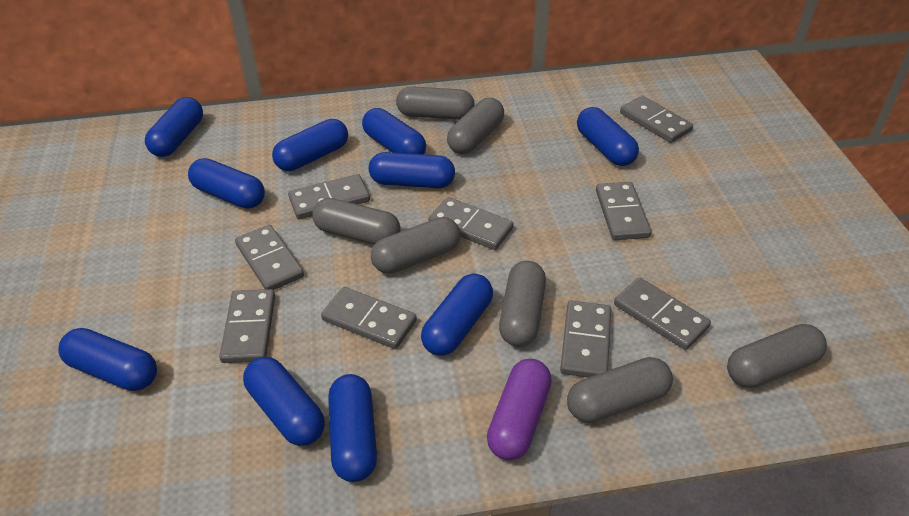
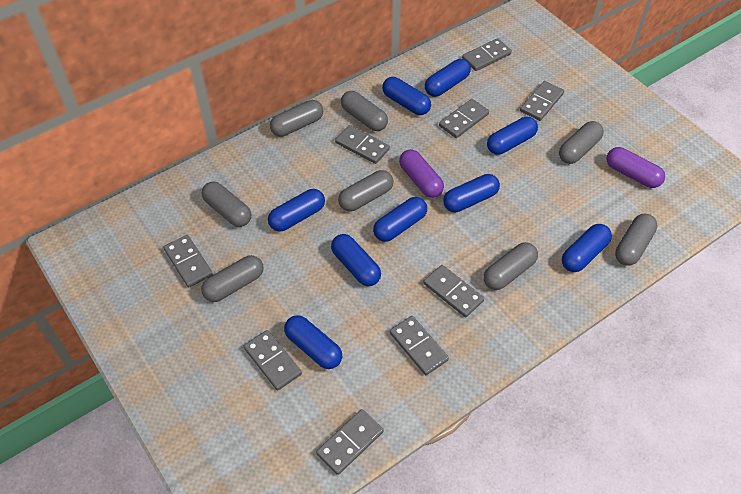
blue capsule: 10 -> 9
grey capsule: 7 -> 8
purple capsule: 1 -> 2

